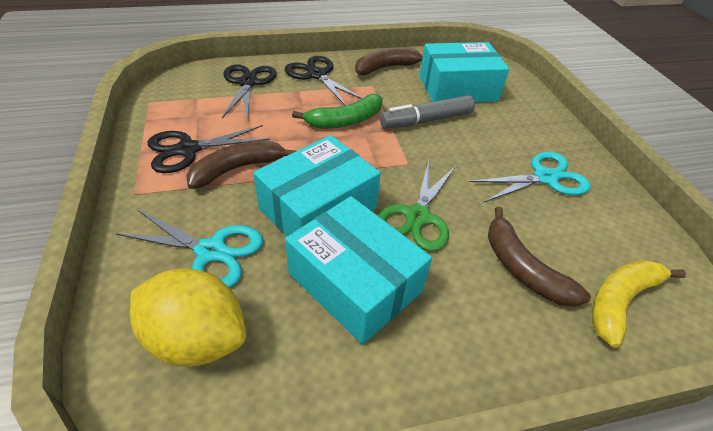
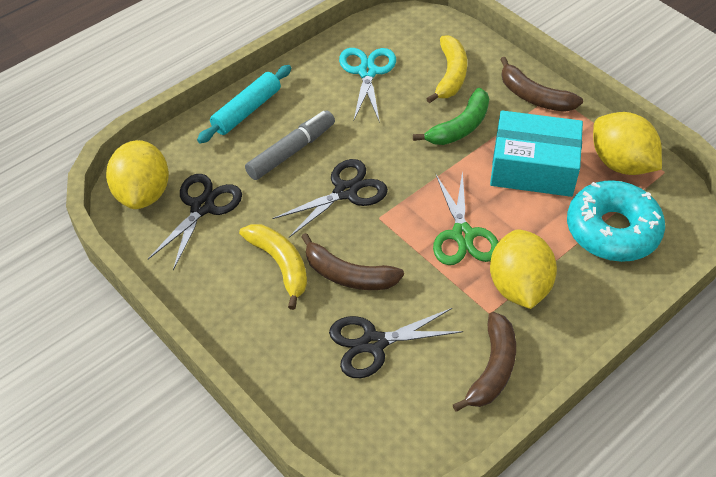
turquoise box: 3 -> 1
turquoise donut: 0 -> 1
turquoise rolling pin: 0 -> 1
turquoise scissors: 2 -> 1
yellow banana: 1 -> 2
yellow lemon: 1 -> 3

